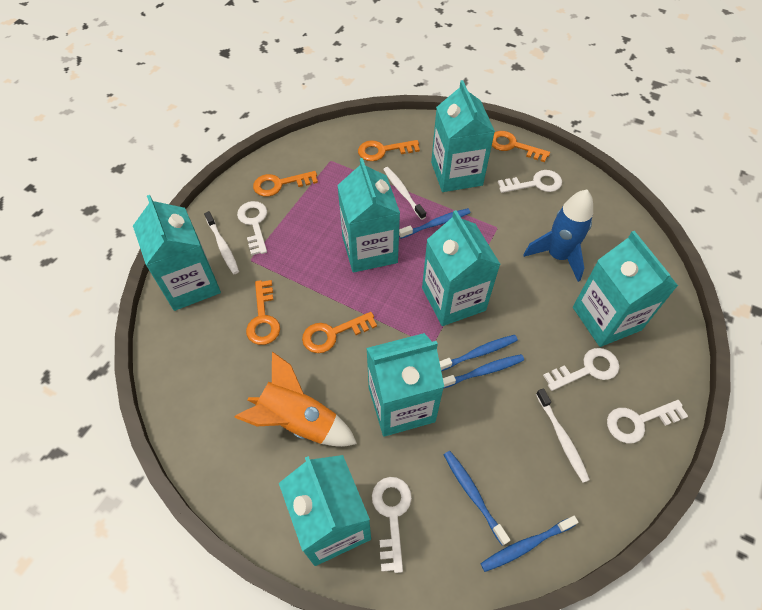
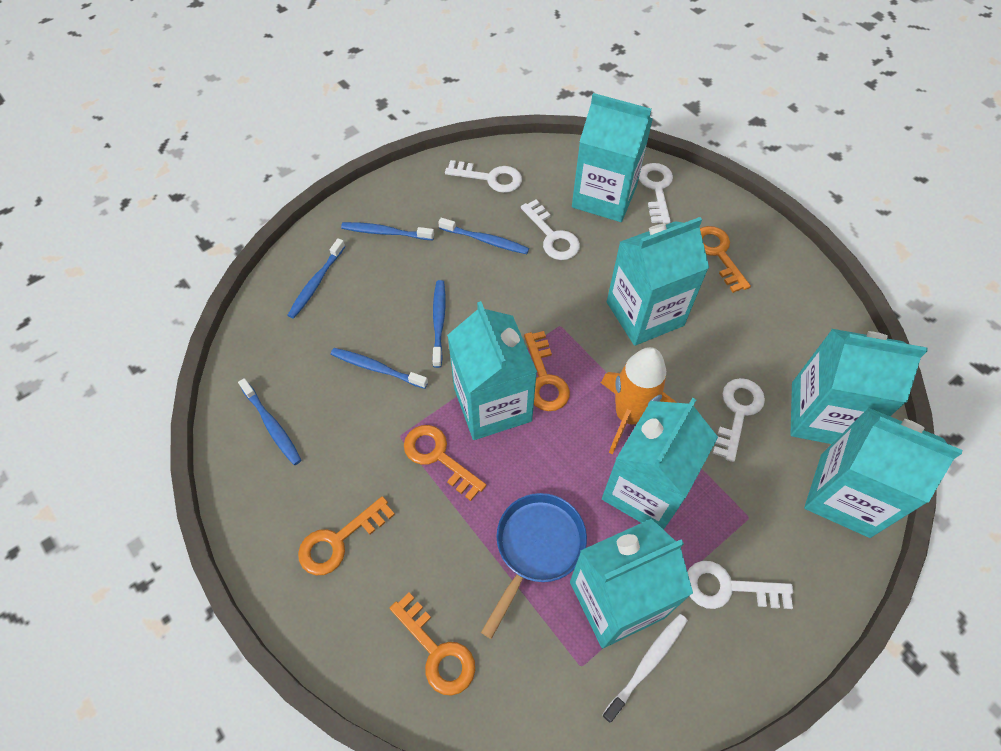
blue pan: 0 -> 1
blue rocket: 1 -> 0
blue toothbrush: 5 -> 6
white toothbrush: 3 -> 1

